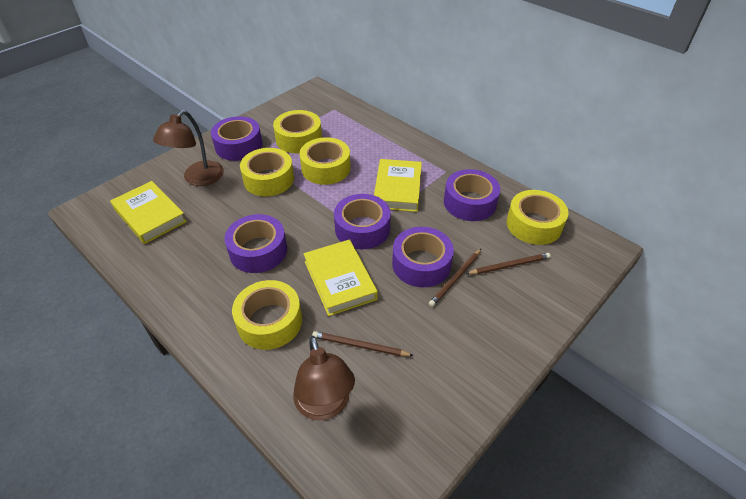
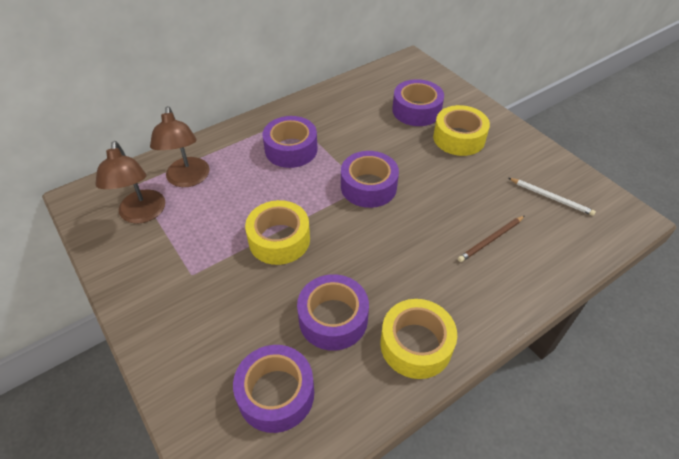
brown pencil: 3 -> 1
white pencil: 0 -> 1
yellow book: 3 -> 0
yellow tape: 5 -> 3

